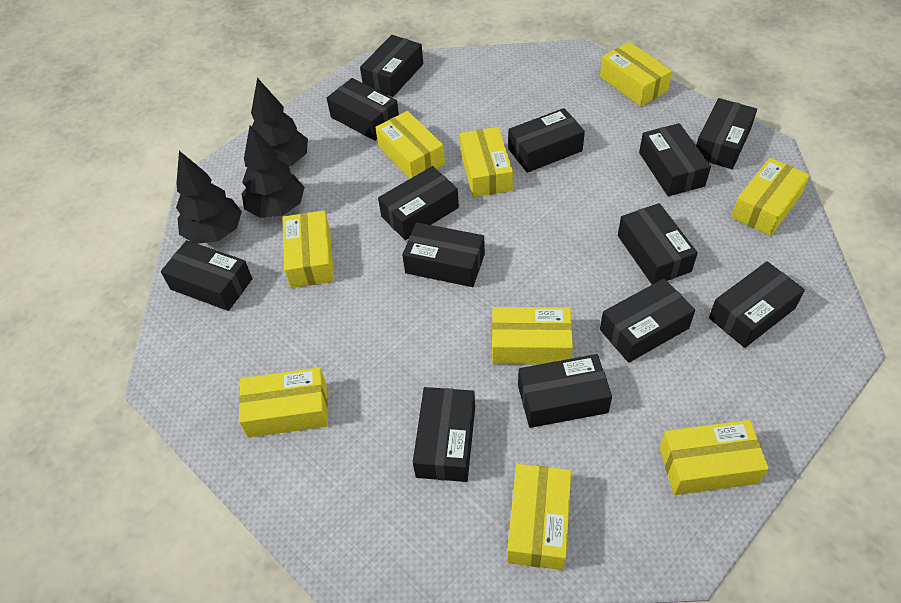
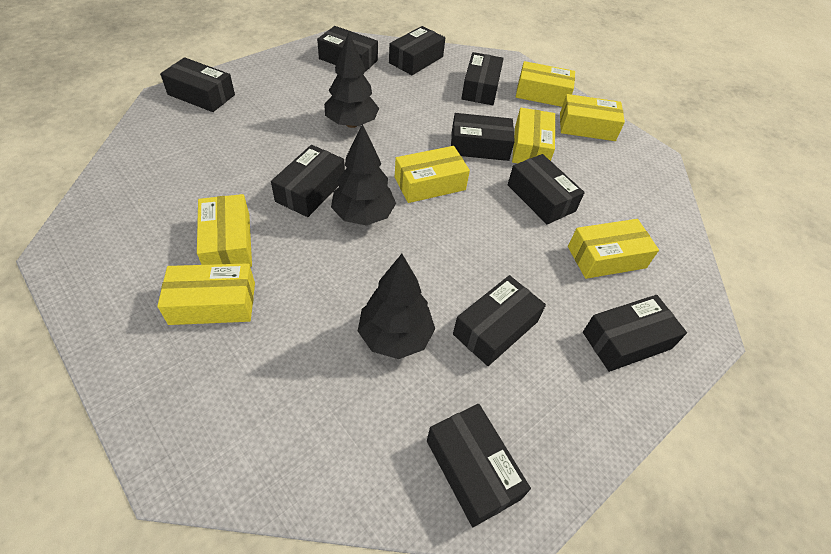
black box: 13 -> 10
yellow box: 9 -> 7

